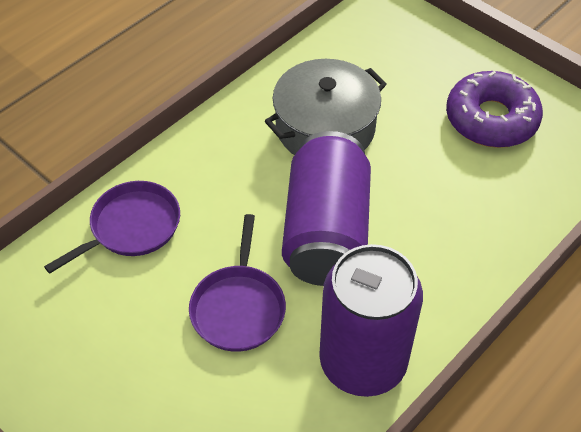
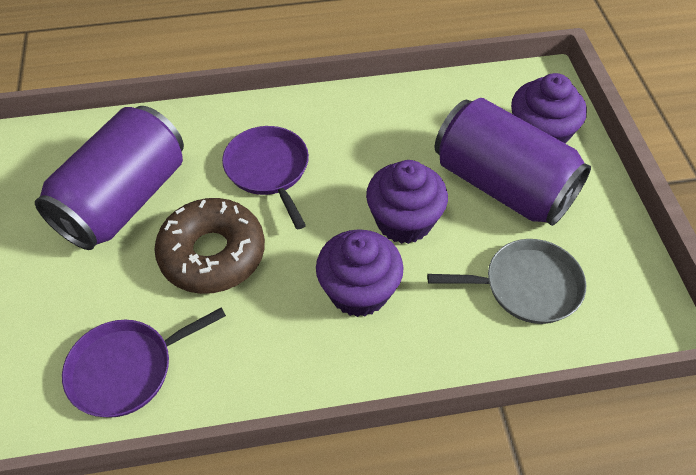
brown donut: 0 -> 1
grey pan: 0 -> 1
grey pot: 1 -> 0
purple cupcake: 0 -> 3
purple donut: 1 -> 0

